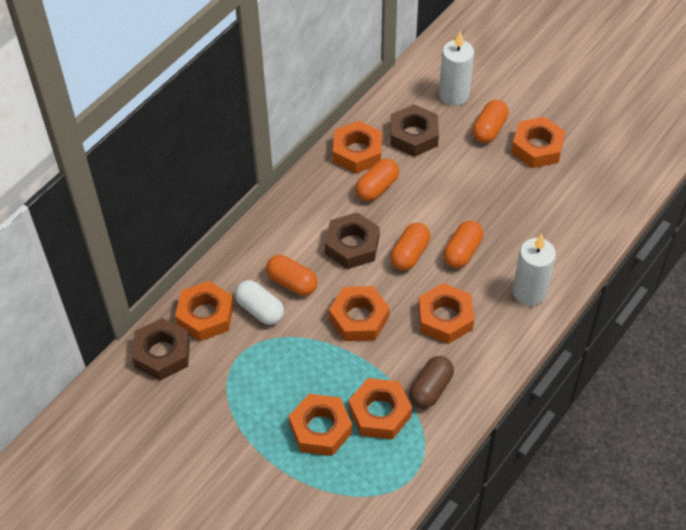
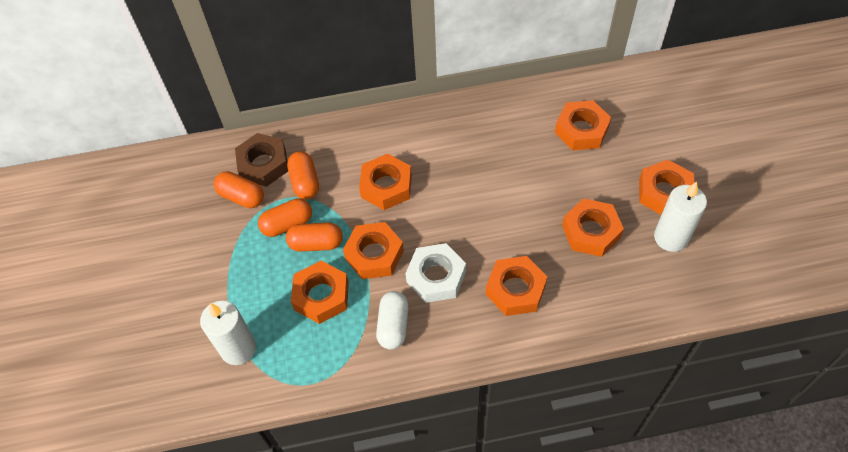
brown capsule: 1 -> 0
brown nut: 3 -> 1
orange capsule: 5 -> 4
white nut: 0 -> 1

